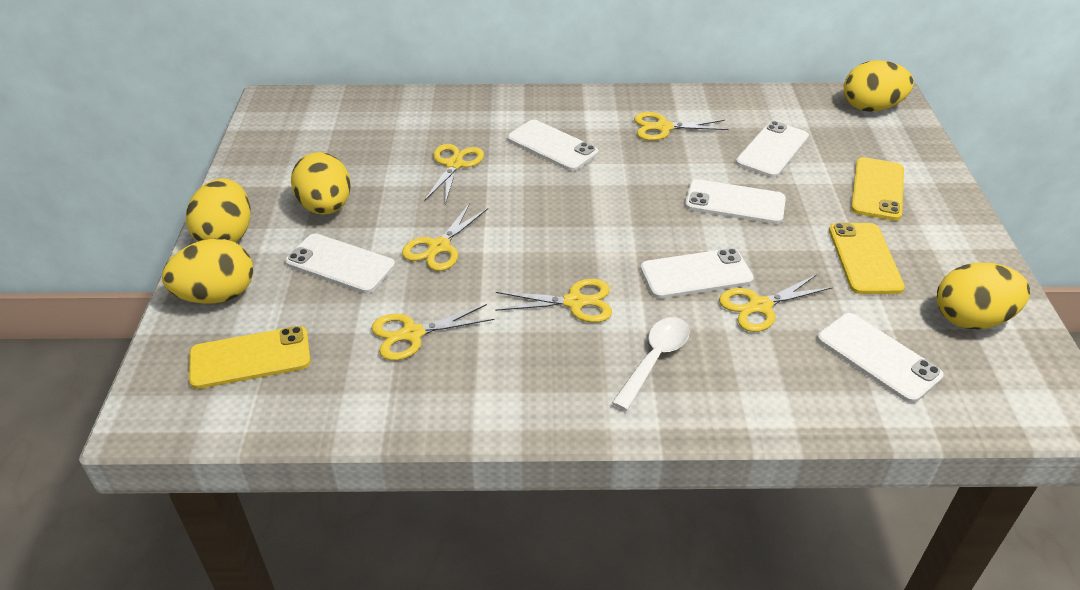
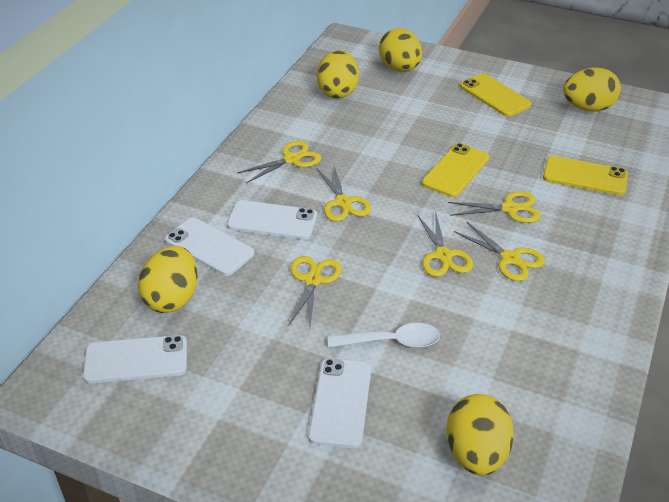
white phone: 6 -> 4

